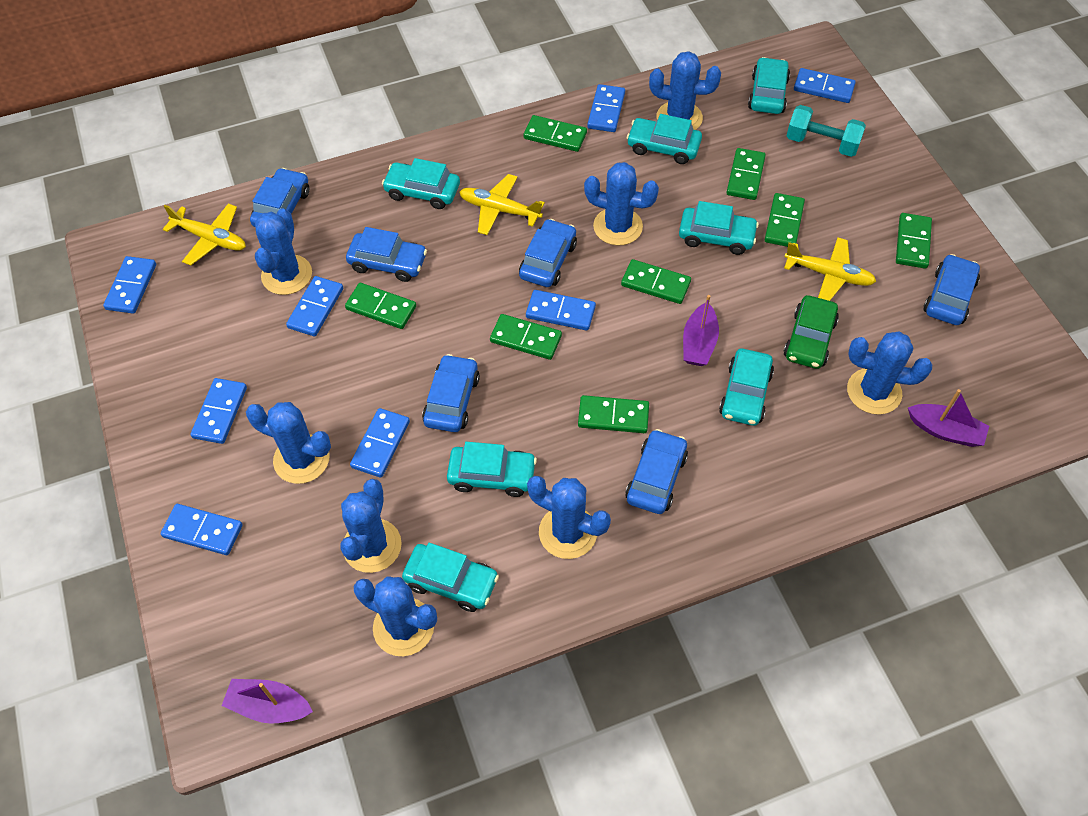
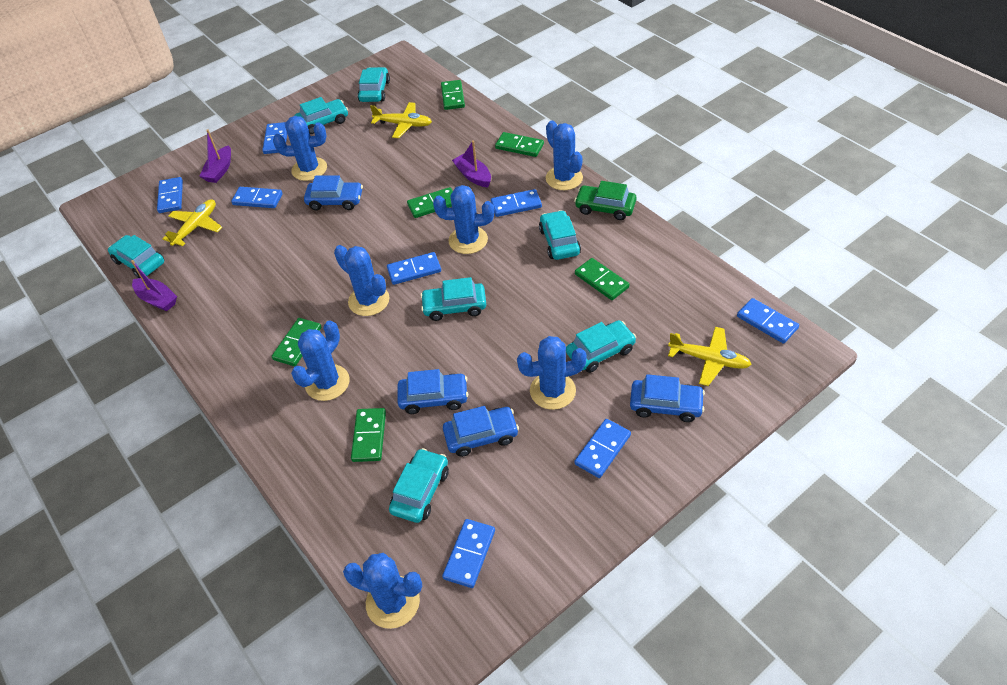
blue cactus: 8 -> 7
blue car: 6 -> 4
green domino: 8 -> 6
turquoise dumbbell: 1 -> 0

